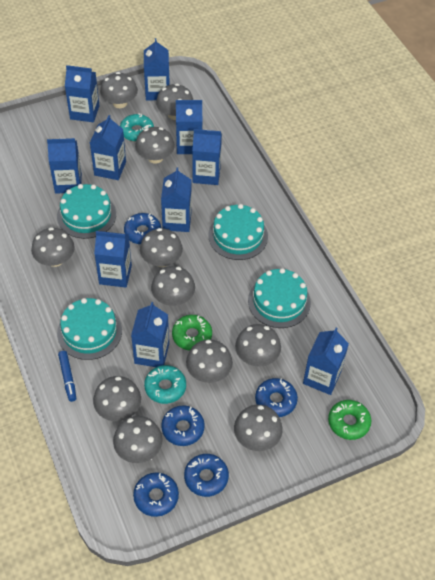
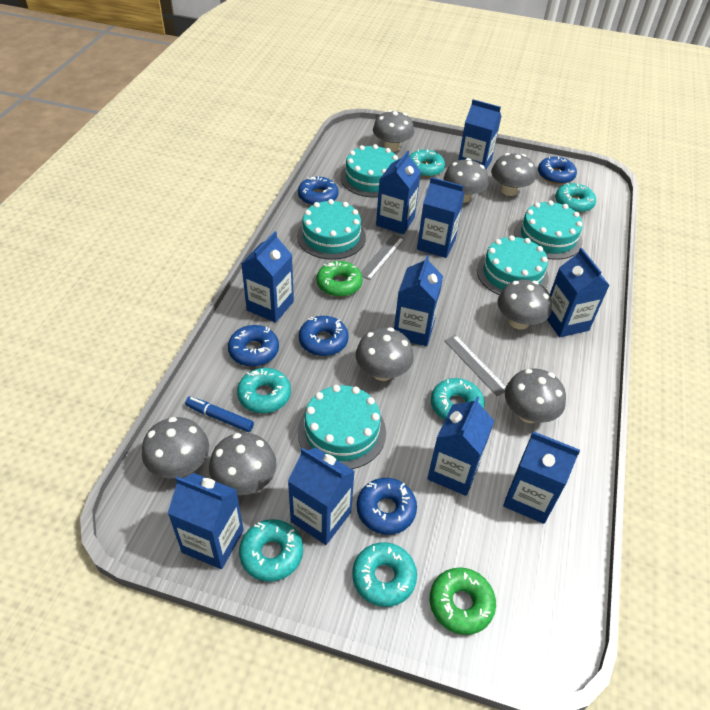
grey mushroom: 11 -> 8
grey ruler: 0 -> 2
turquoise cake: 4 -> 5
turquoise donut: 2 -> 6

